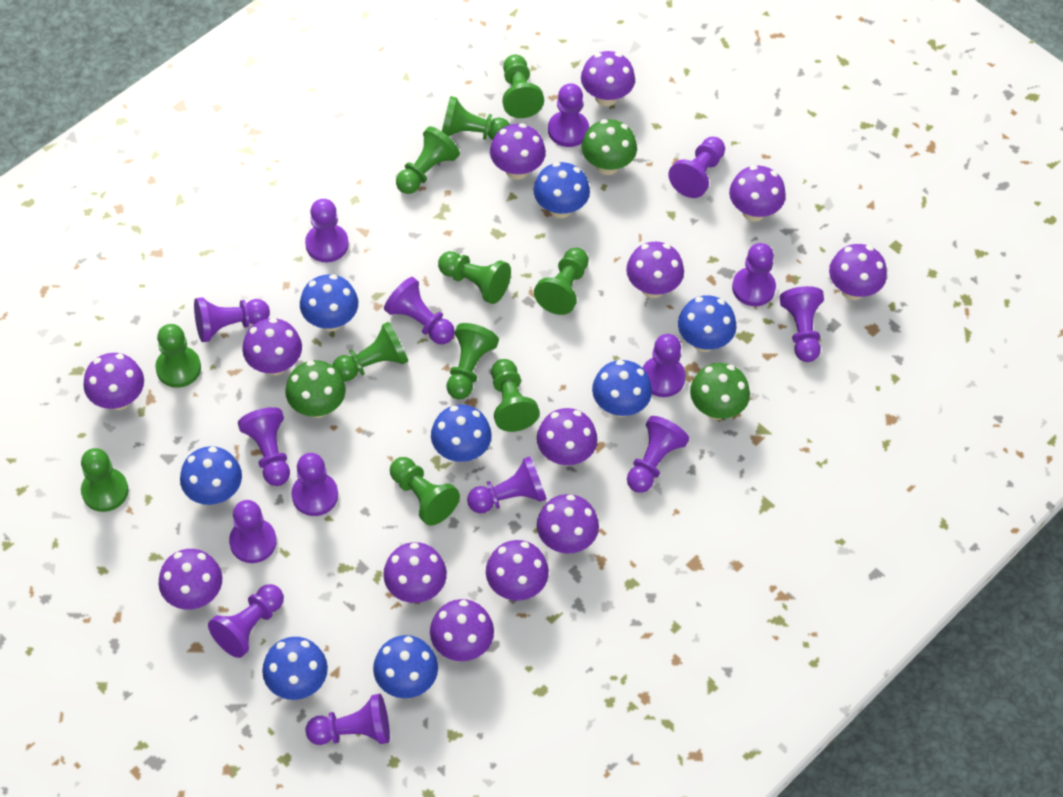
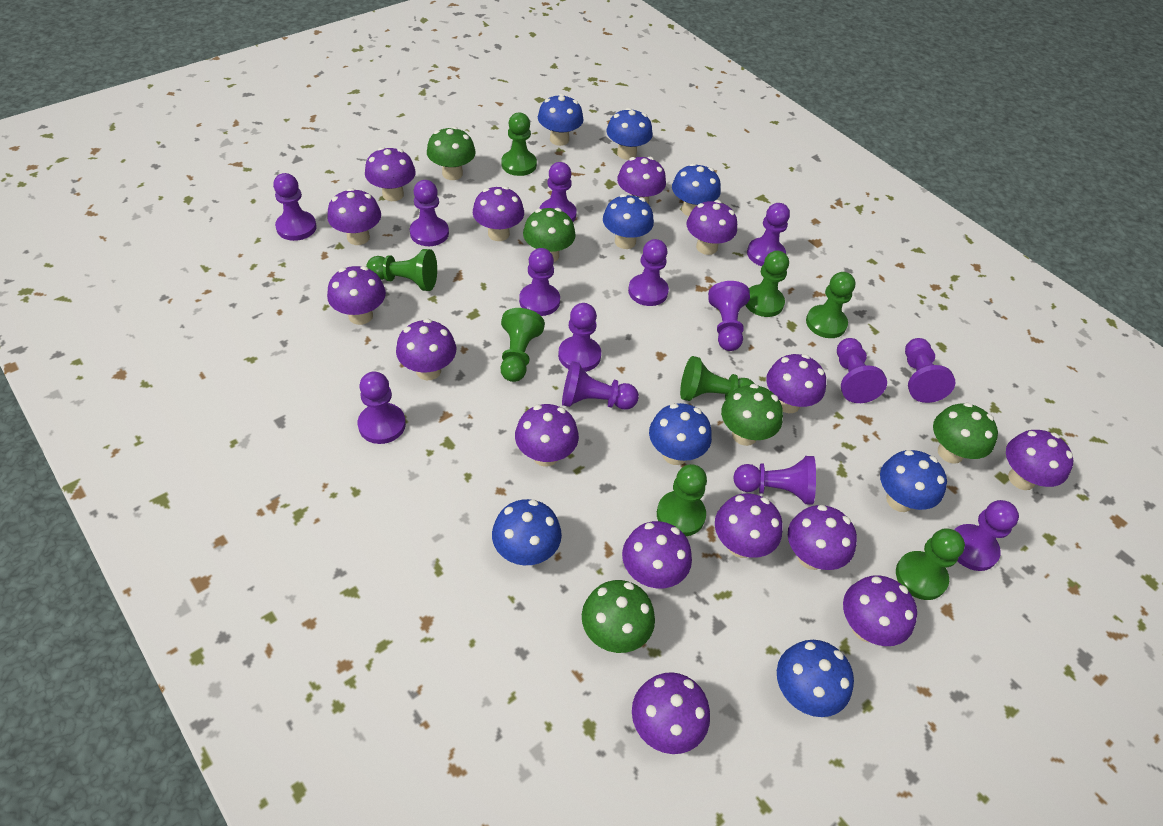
green mushroom: 3 -> 5
green pawn: 11 -> 8
purple mushroom: 13 -> 15
purple pawn: 15 -> 14

